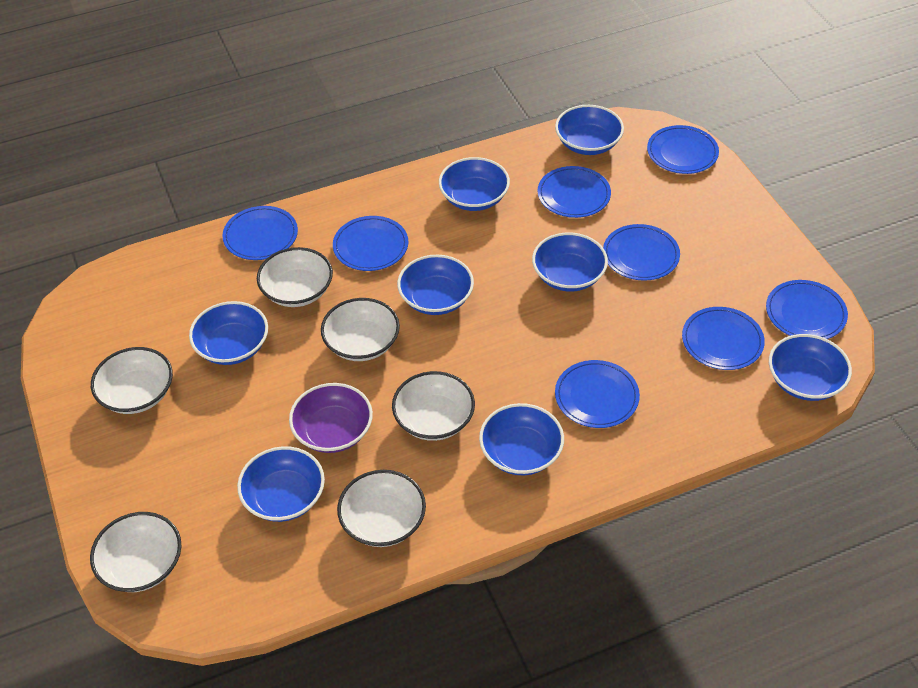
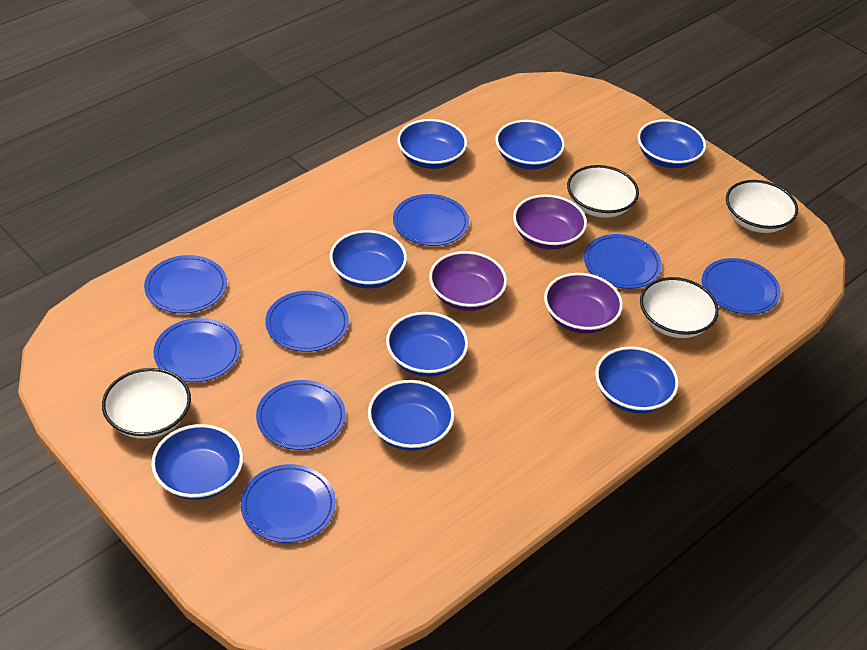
purple bowl: 1 -> 3
white bowl: 6 -> 4

